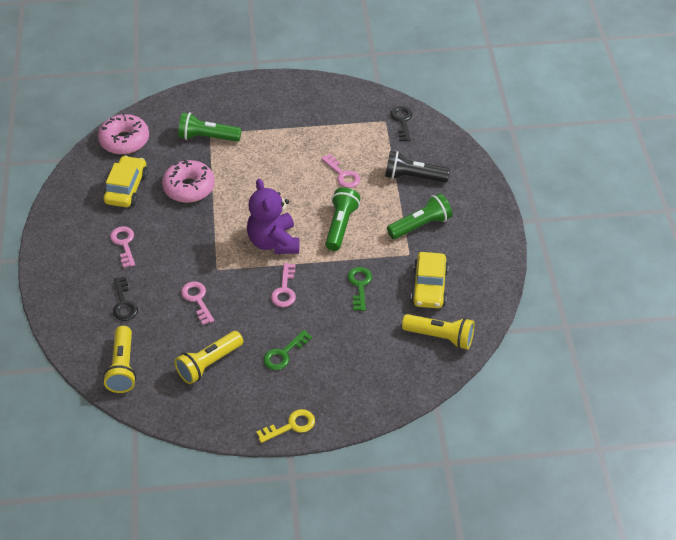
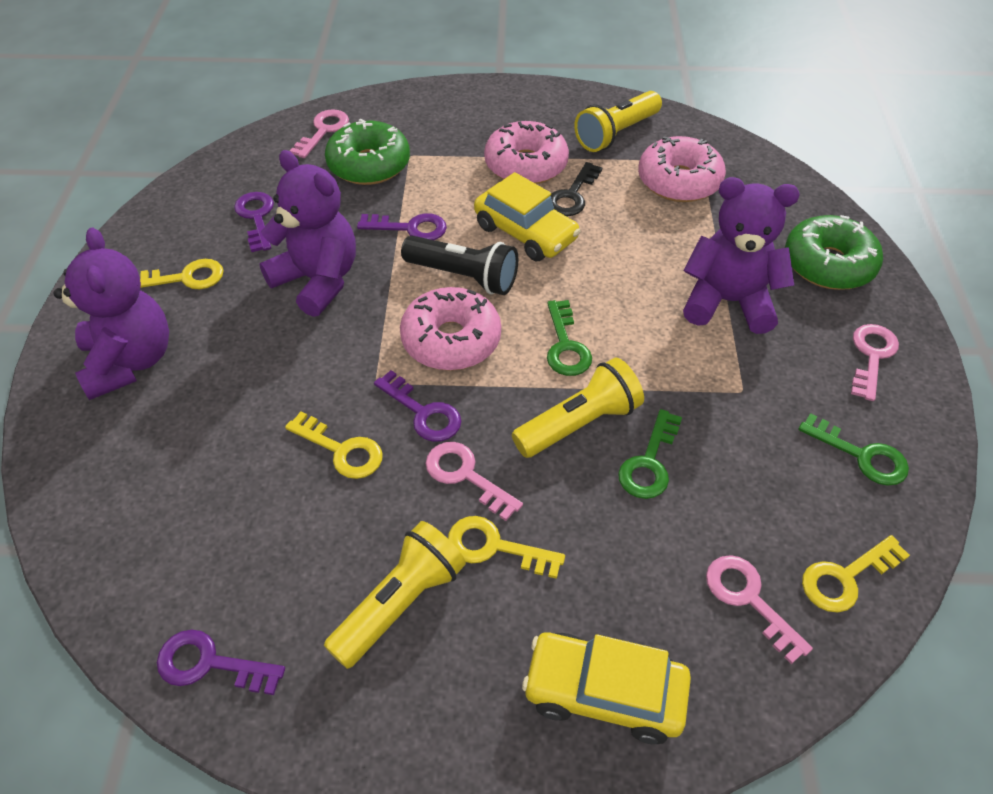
black key: 2 -> 1
green donut: 0 -> 2
green flashlight: 3 -> 0
green key: 2 -> 3
pink donut: 2 -> 3
purple key: 0 -> 4
purple teddy bear: 1 -> 3
yellow key: 1 -> 4

